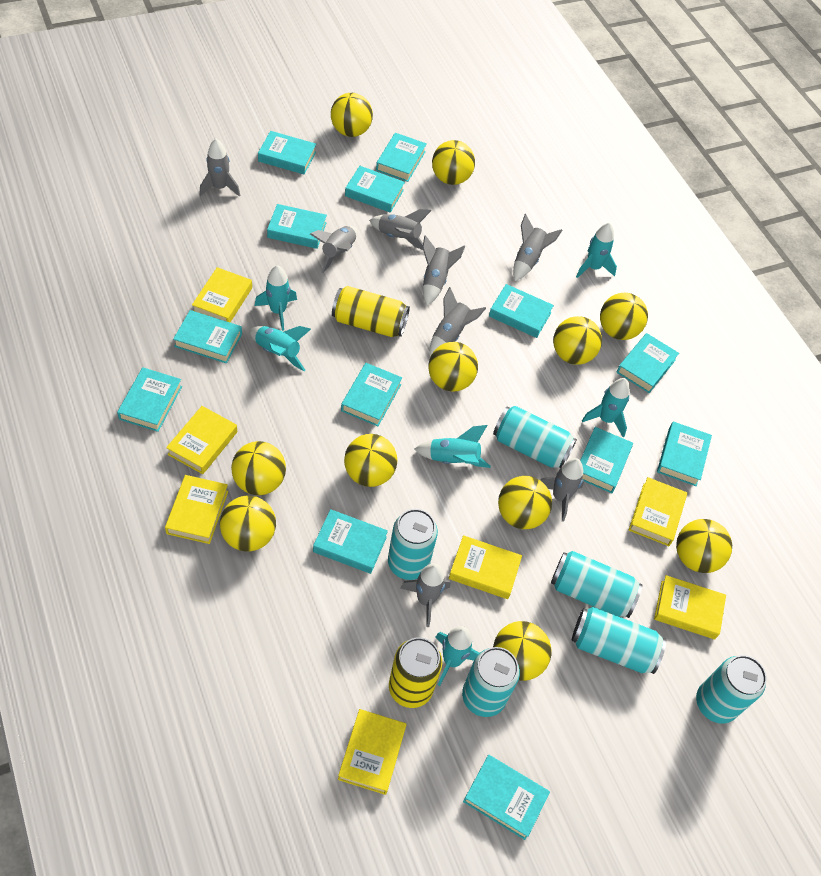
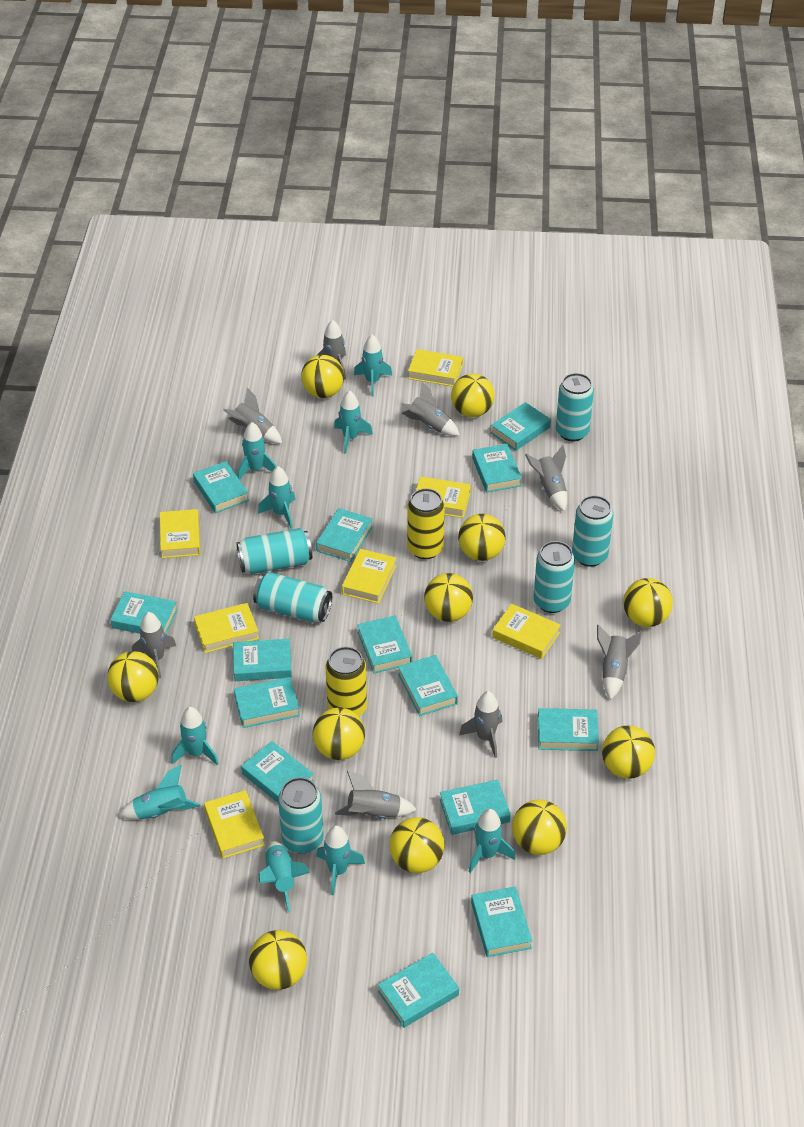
turquoise book: 13 -> 14
turquoise rocket: 6 -> 9

